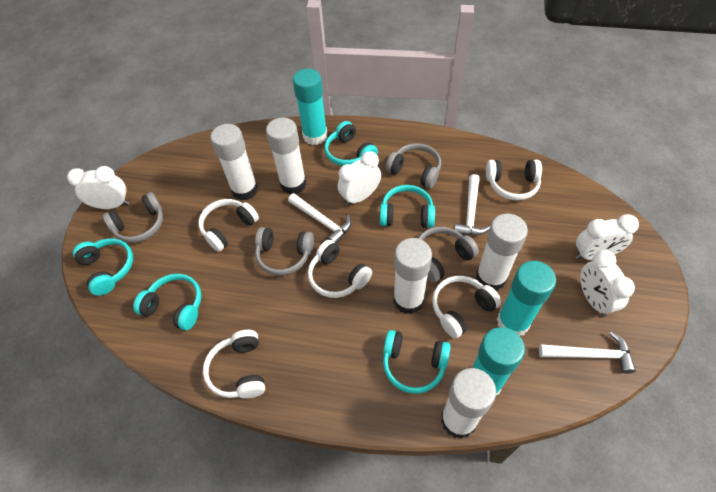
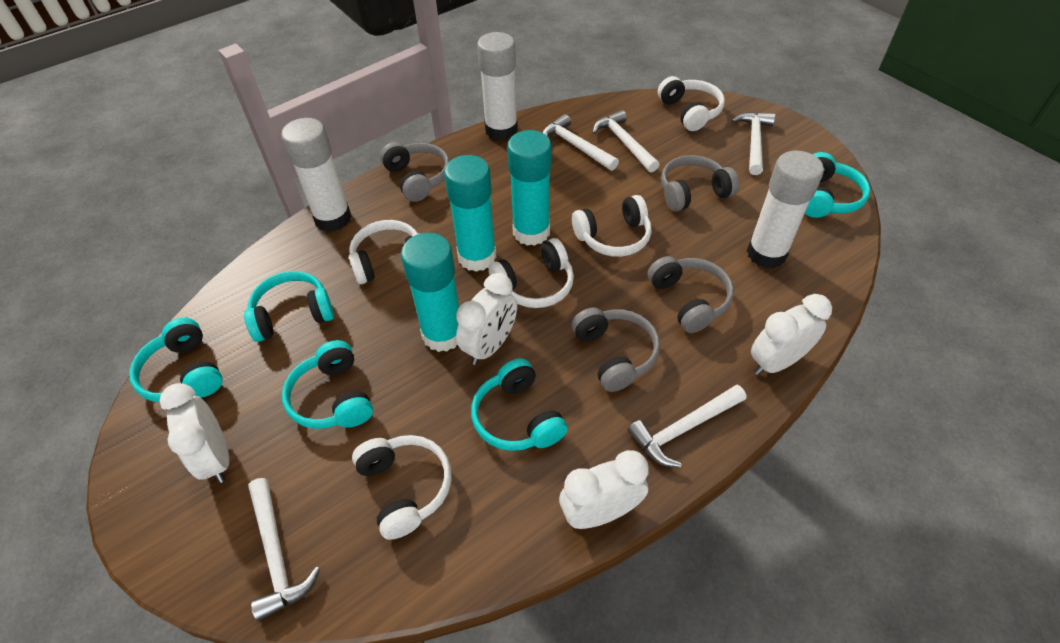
white glue stick: 5 -> 3
white hammer: 3 -> 5

